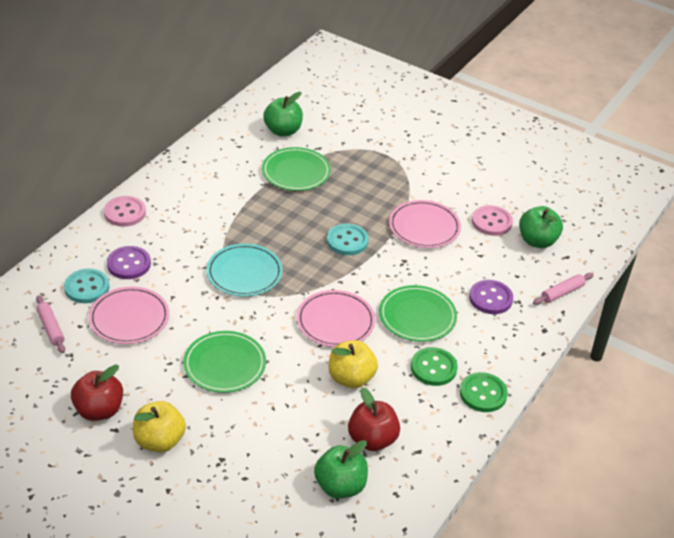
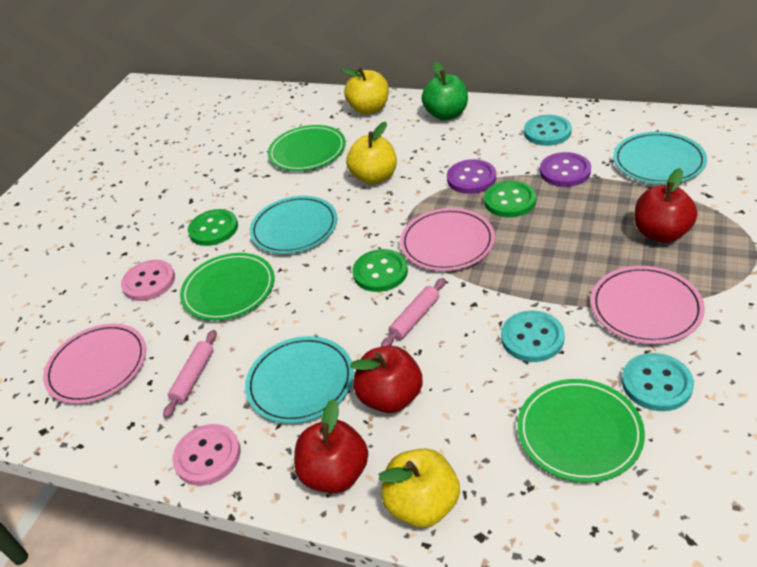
green apple: 3 -> 1
green button: 2 -> 3
red apple: 2 -> 3
turquoise button: 2 -> 3
turquoise plate: 1 -> 3
yellow apple: 2 -> 3

